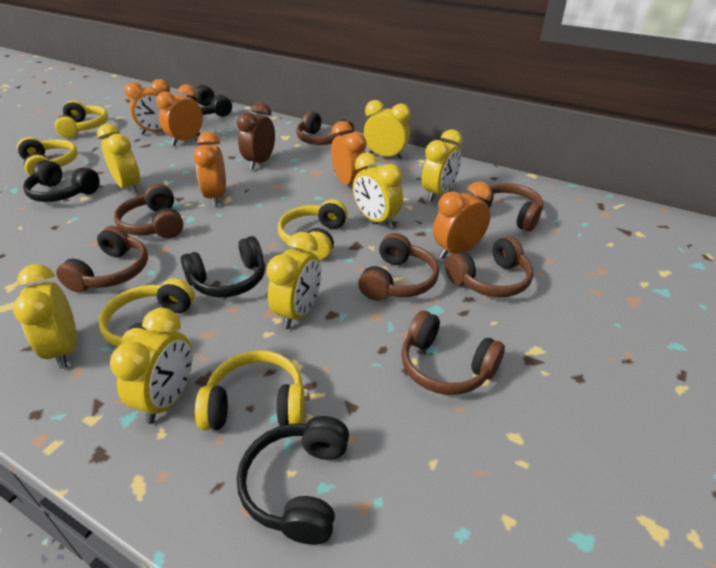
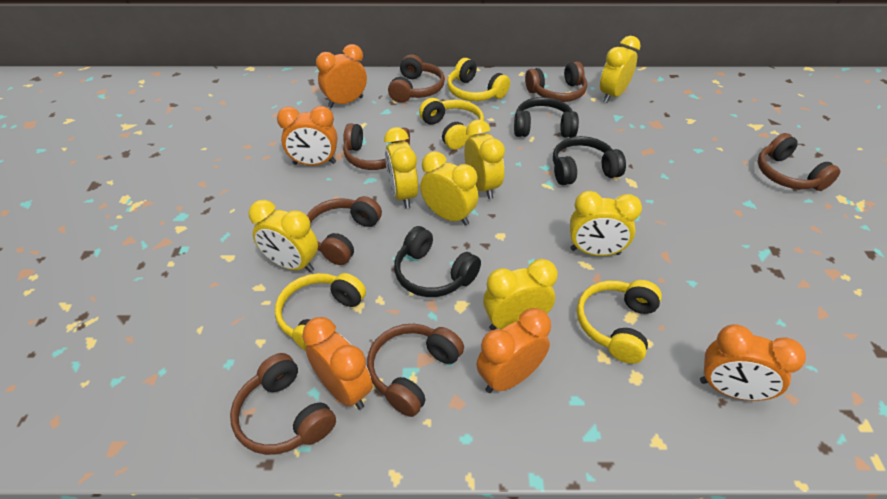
black headphones: 4 -> 3
brown clock: 1 -> 0
yellow headphones: 5 -> 4

